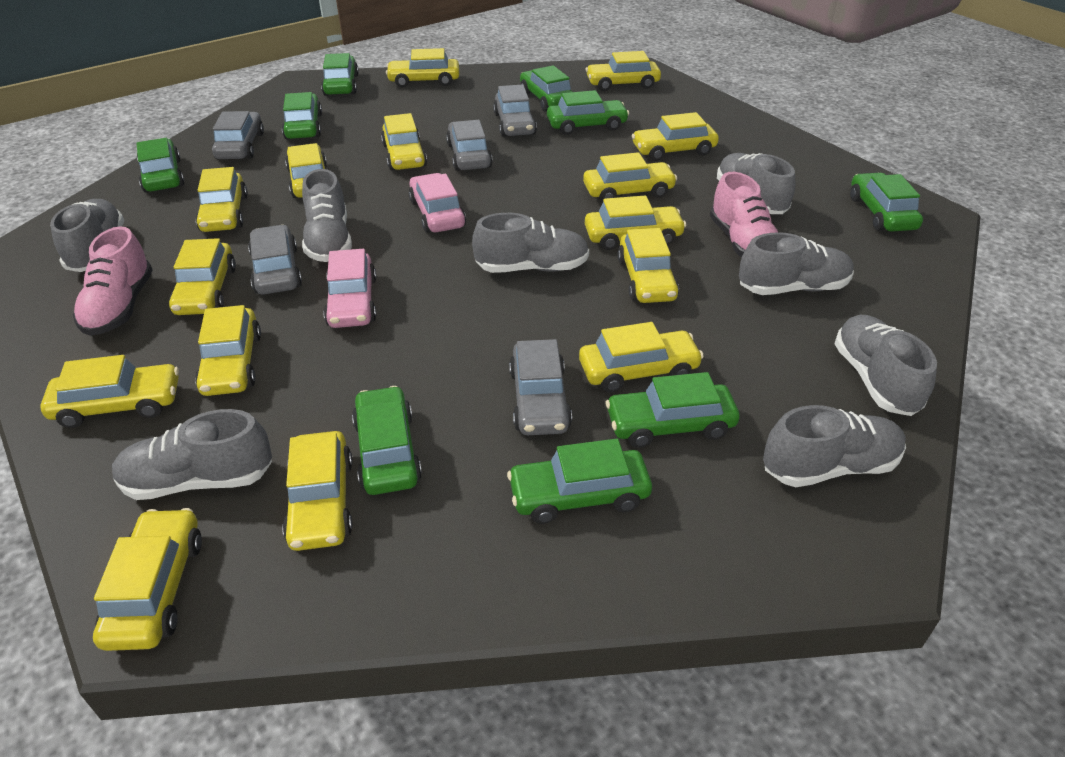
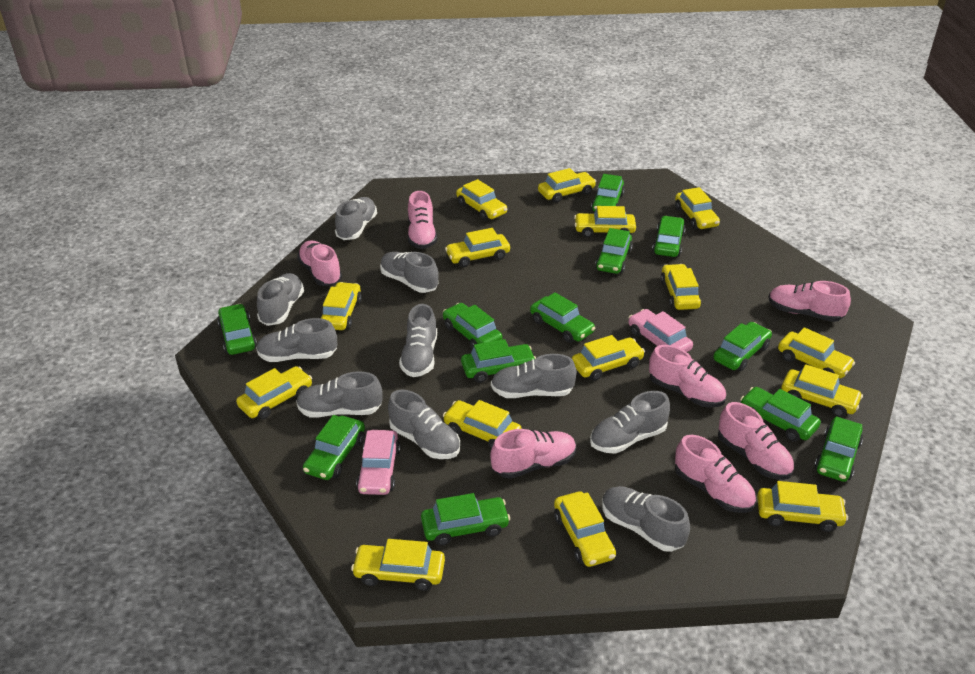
green car: 9 -> 12
grey car: 5 -> 0
grey shoe: 8 -> 10
pink shoe: 2 -> 7

